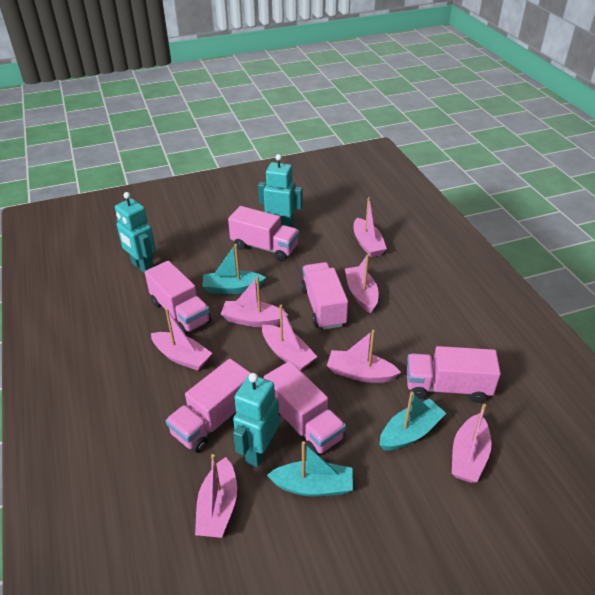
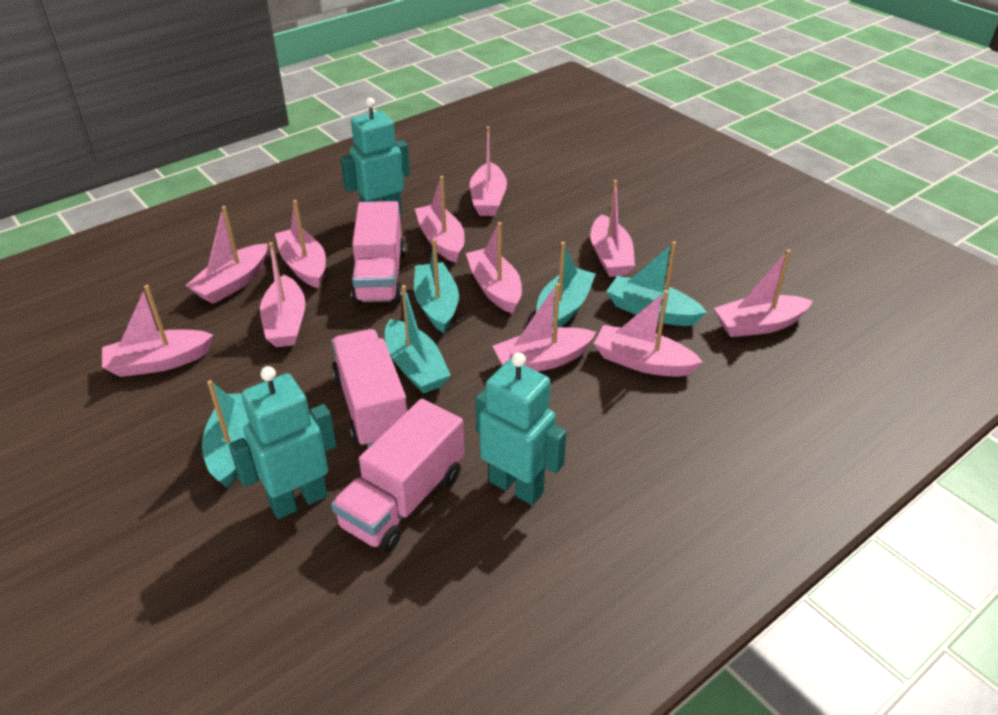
pink boat: 8 -> 11
pink truck: 6 -> 3
turquoise boat: 3 -> 5

